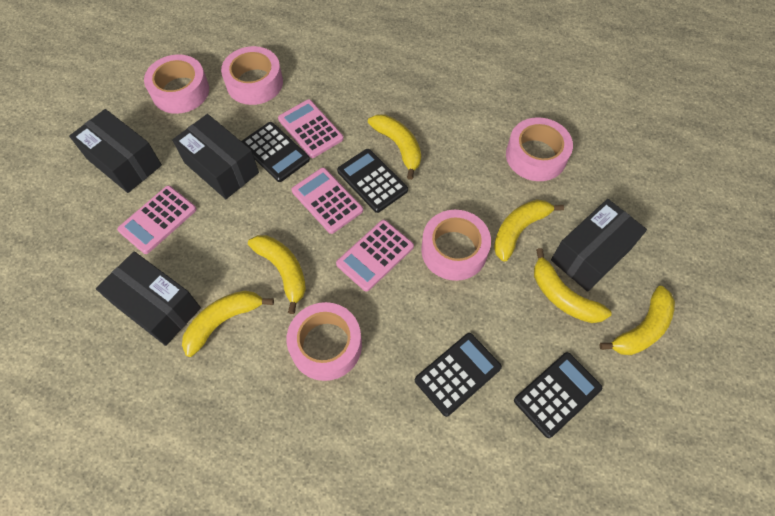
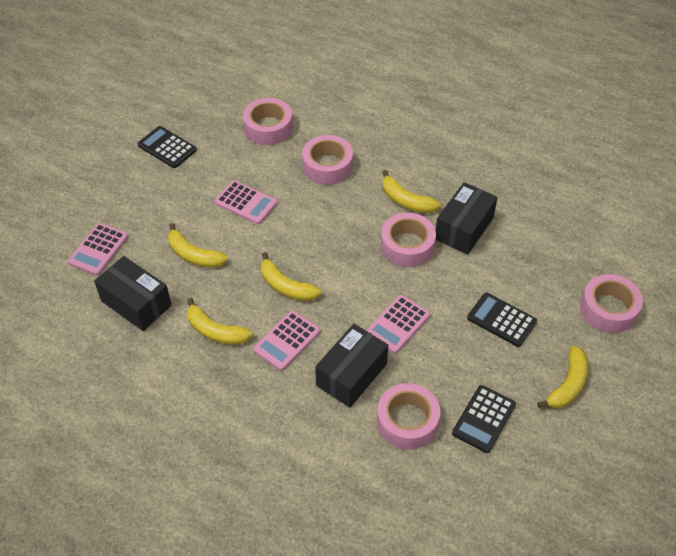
black box: 4 -> 3
black calculator: 4 -> 3
yellow banana: 6 -> 5

